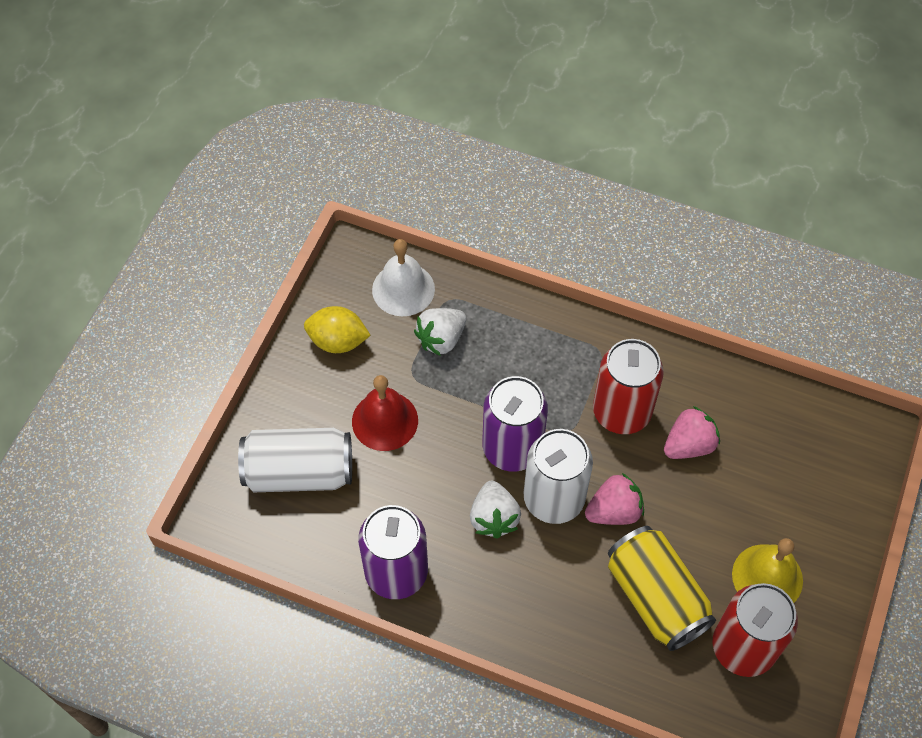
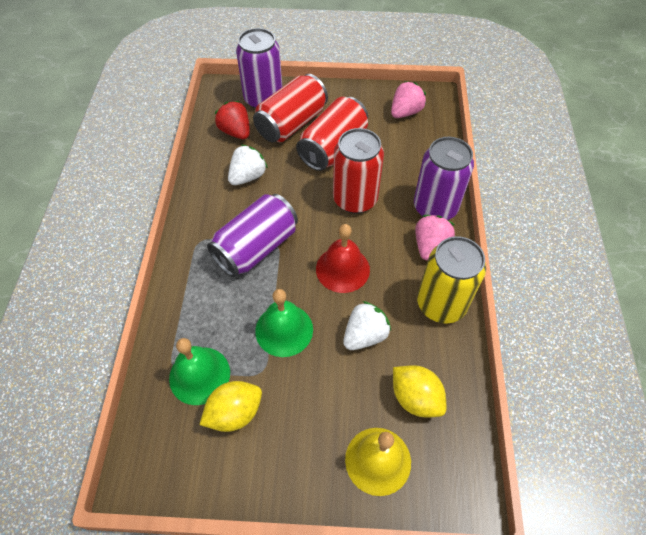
green bell: 0 -> 2
purple can: 2 -> 3
red can: 2 -> 3
red strawberry: 0 -> 1
white bell: 1 -> 0
white can: 2 -> 0
yellow lemon: 1 -> 2

